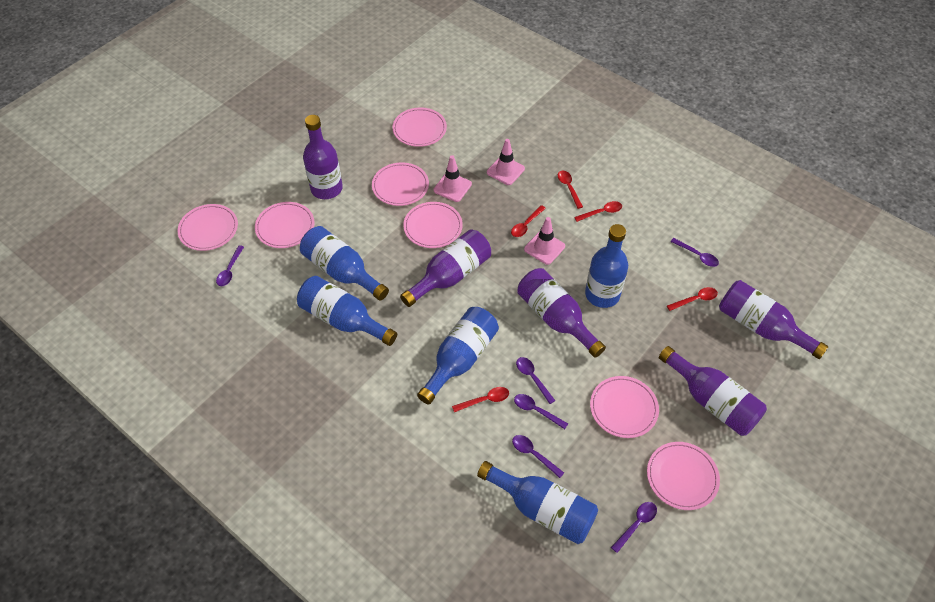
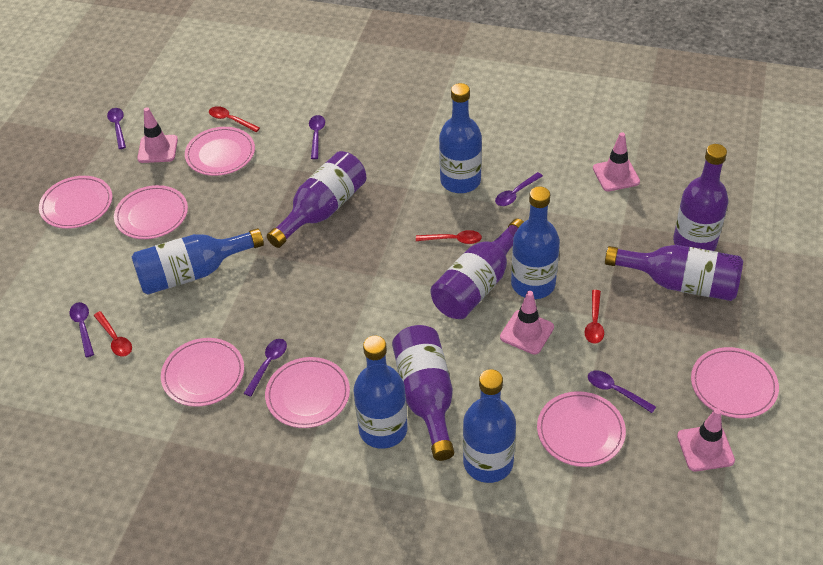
pink traffic cone: 3 -> 4
red spoon: 5 -> 4

